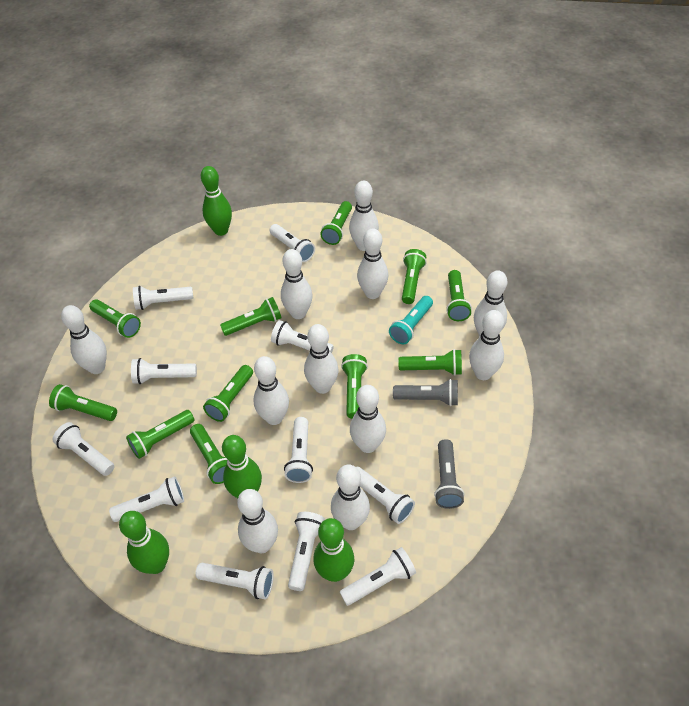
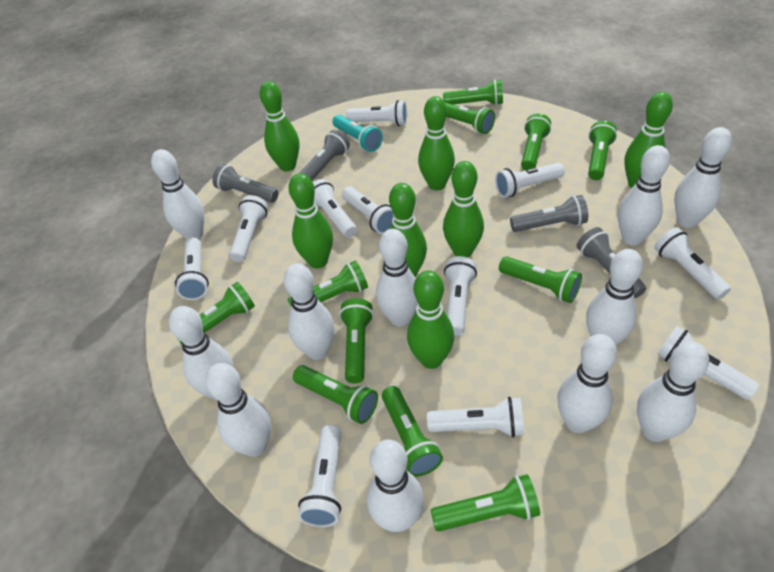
green bowling pin: 4 -> 7
grey flashlight: 2 -> 4

